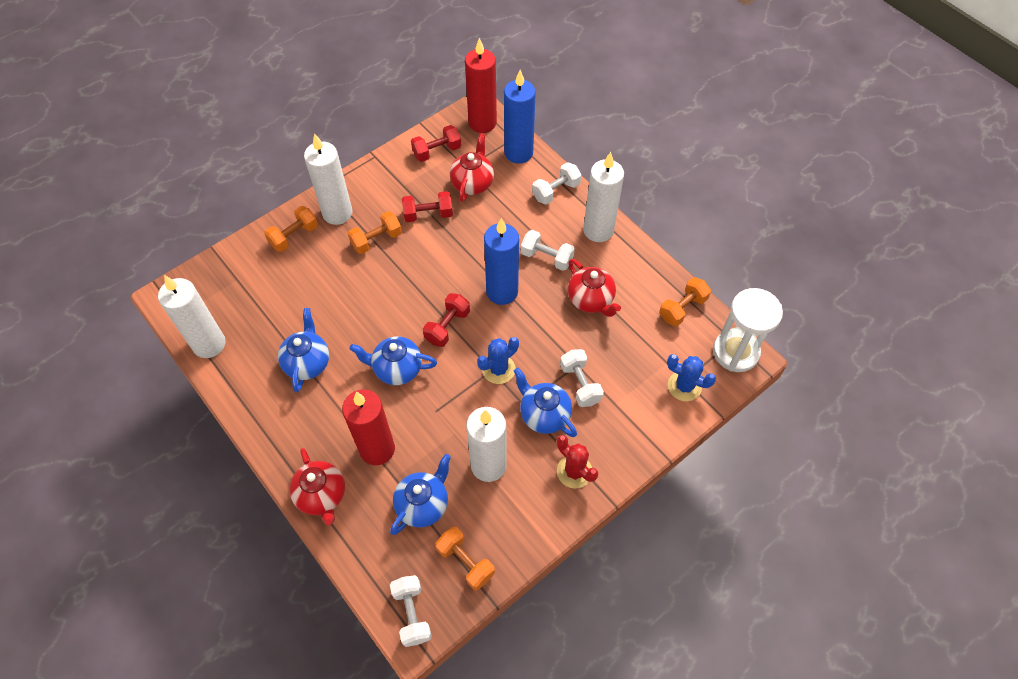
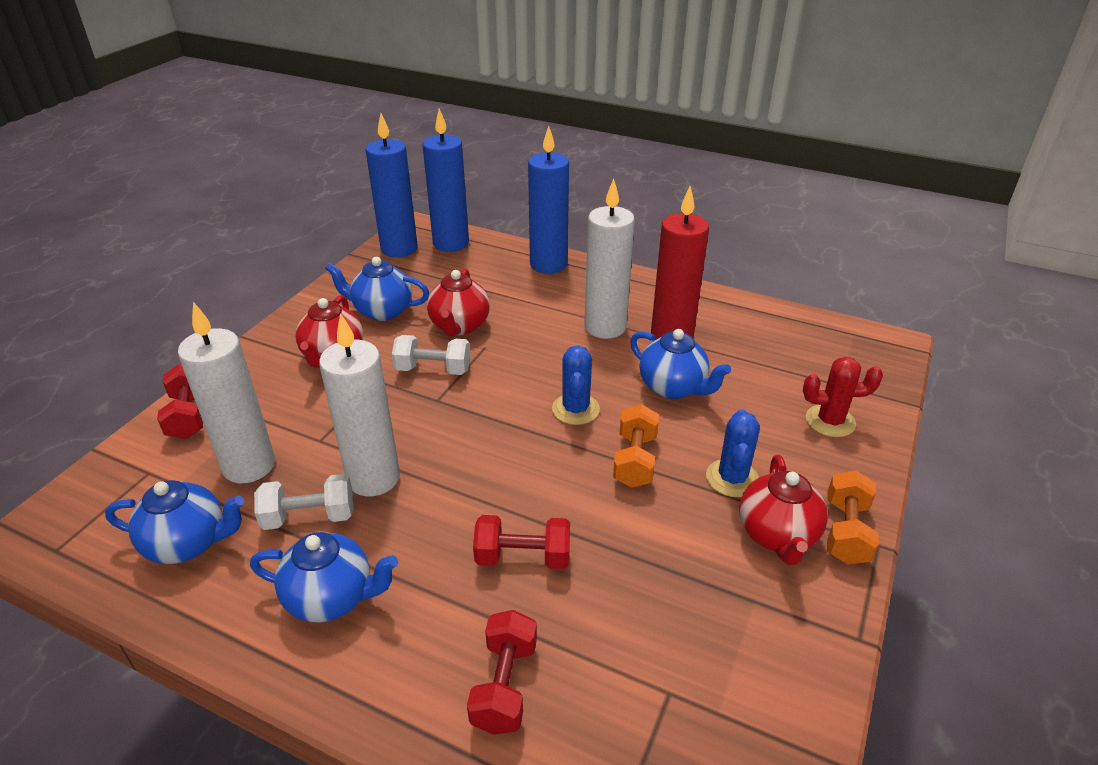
blue candle: 2 -> 3
orange dumbbell: 4 -> 2
red candle: 2 -> 1
white candle: 4 -> 3
white dumbbell: 4 -> 2
white hourglass: 1 -> 0

